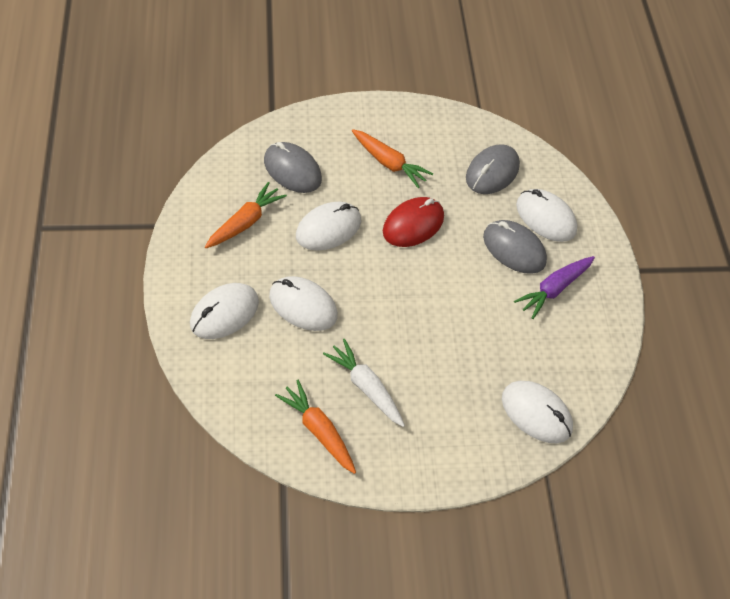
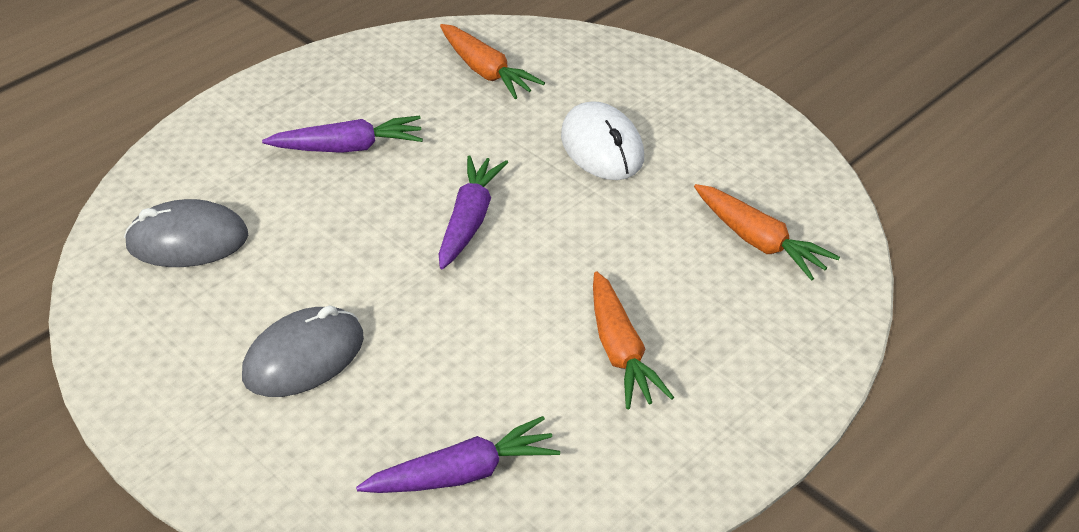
grey mouse: 3 -> 2
purple carrot: 1 -> 3
red mouse: 1 -> 0
white carrot: 1 -> 0
white mouse: 5 -> 1

